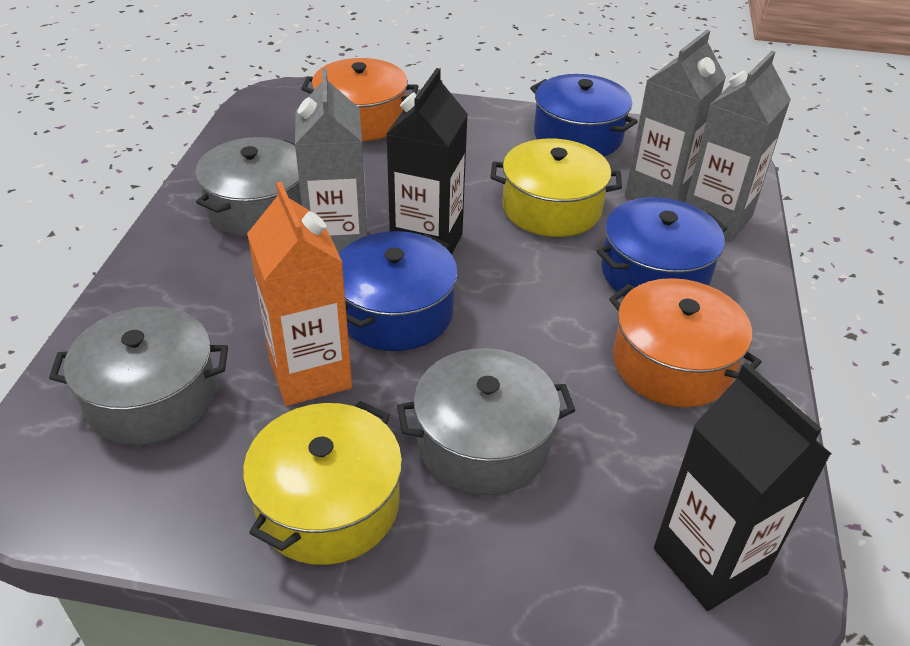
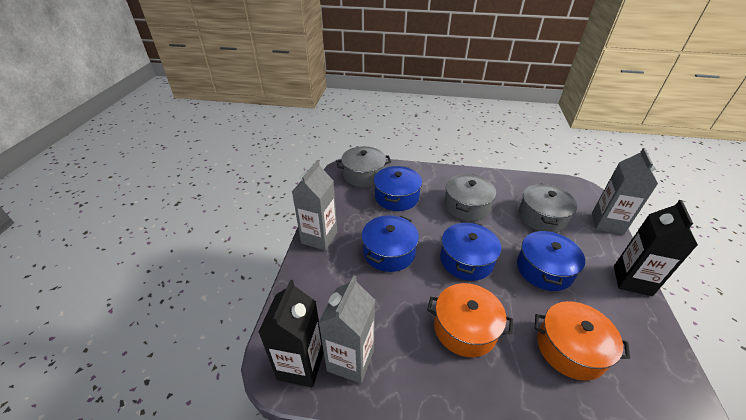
blue pot: 3 -> 4
orange carton: 1 -> 0
yellow pot: 2 -> 0

